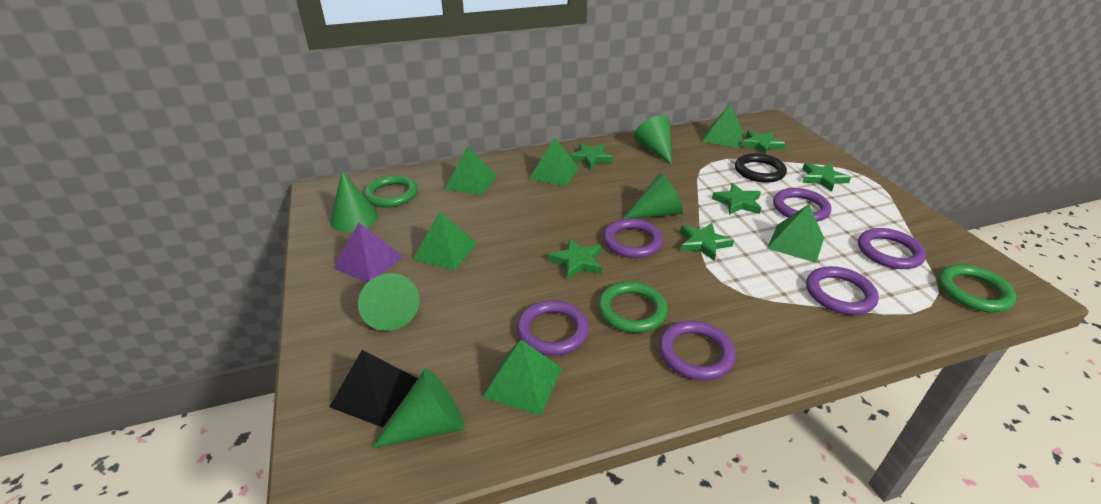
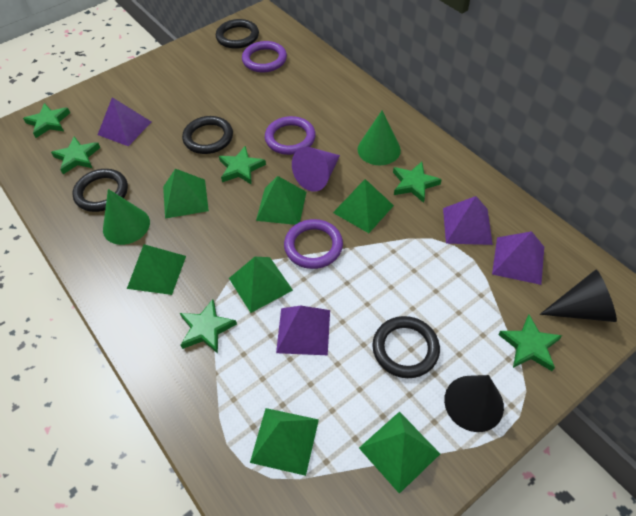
black cone: 0 -> 2
black pyramid: 1 -> 0
black ring: 1 -> 4
green cone: 5 -> 2
green pyramid: 6 -> 7
green ring: 3 -> 0
purple cone: 0 -> 1
purple pyramid: 1 -> 4
purple ring: 6 -> 3

